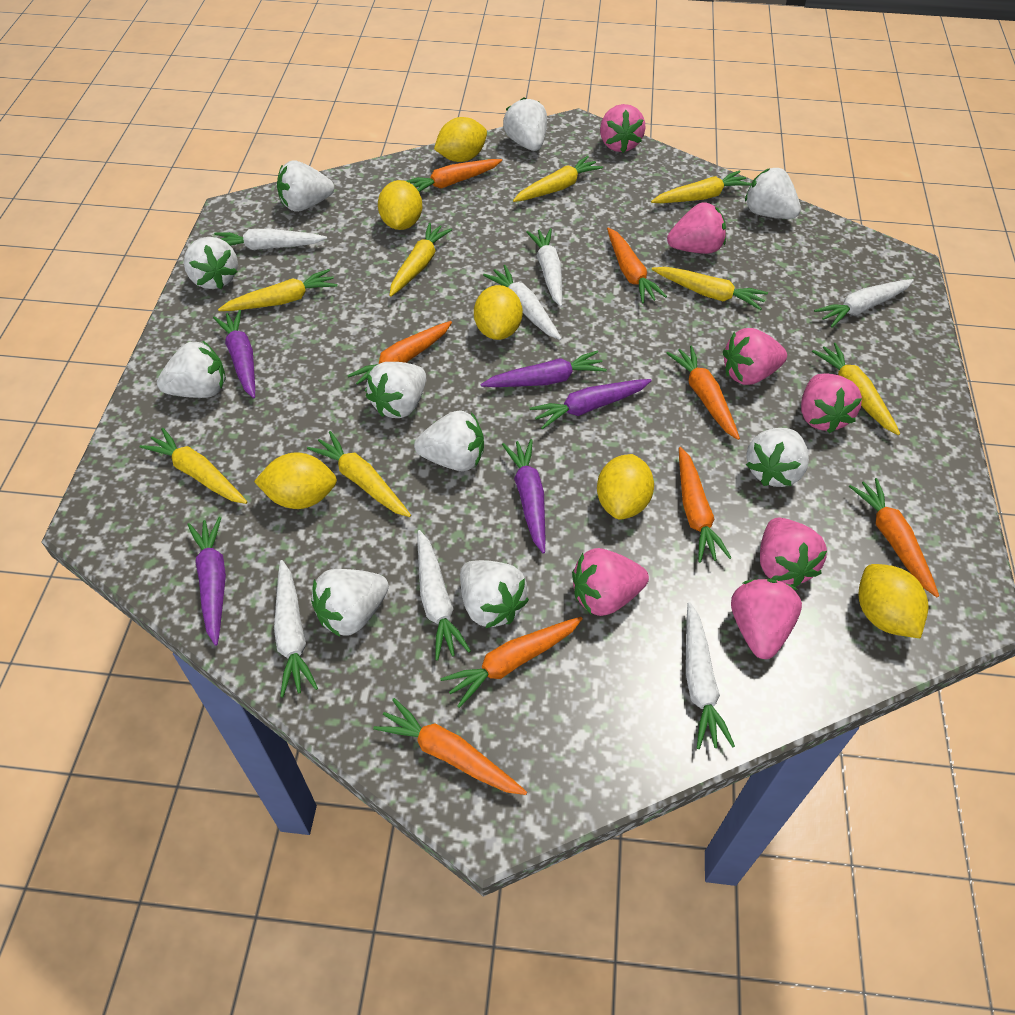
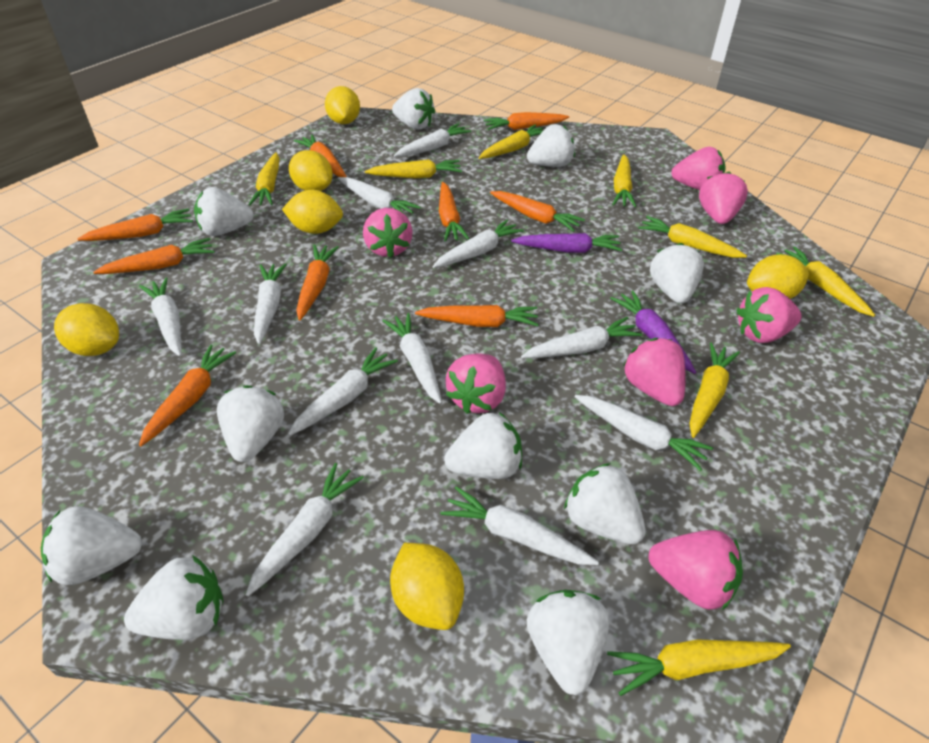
orange carrot: 8 -> 9
purple carrot: 5 -> 2
white carrot: 7 -> 11

